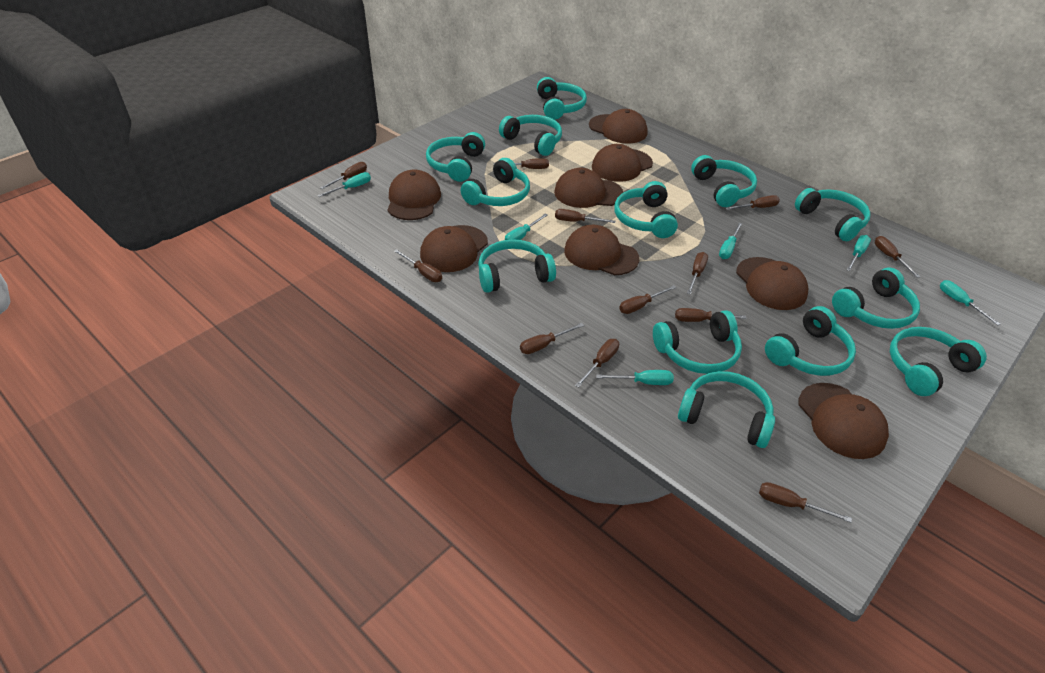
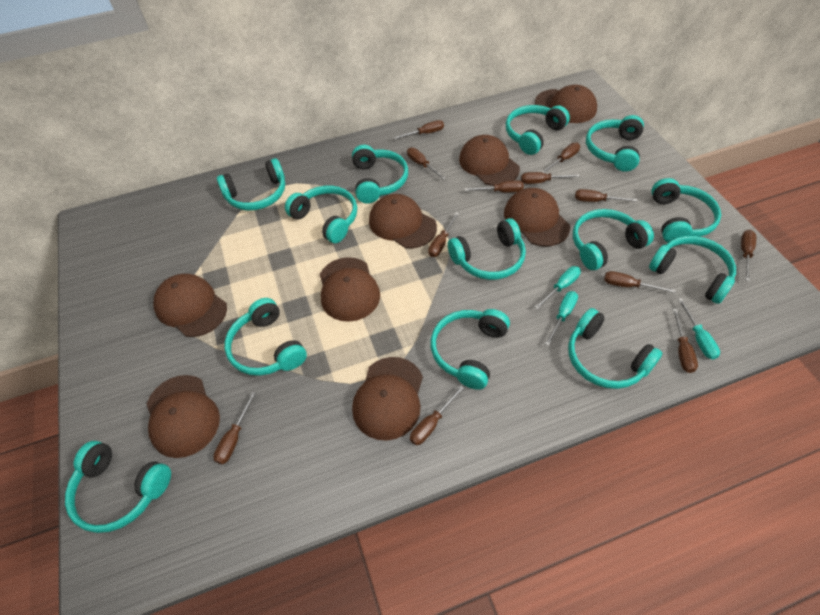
turquoise screwdriver: 6 -> 3

